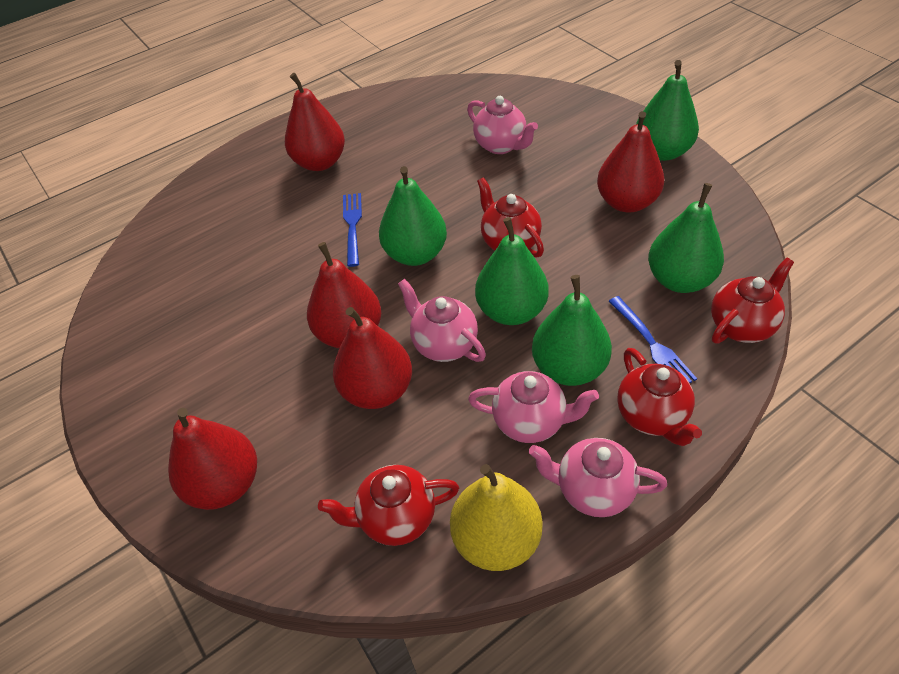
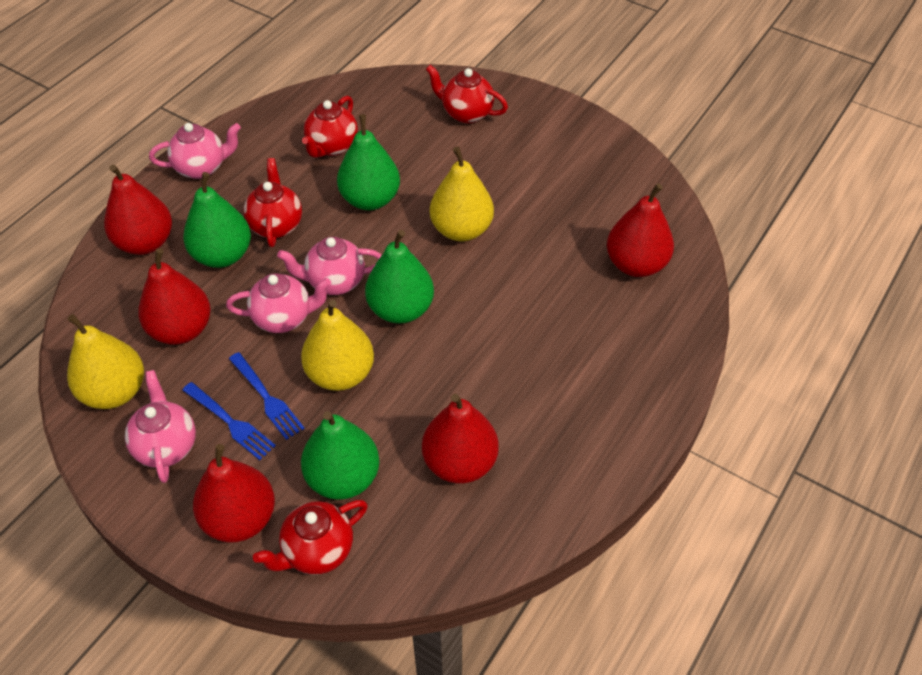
green pear: 5 -> 4
yellow pear: 1 -> 3

